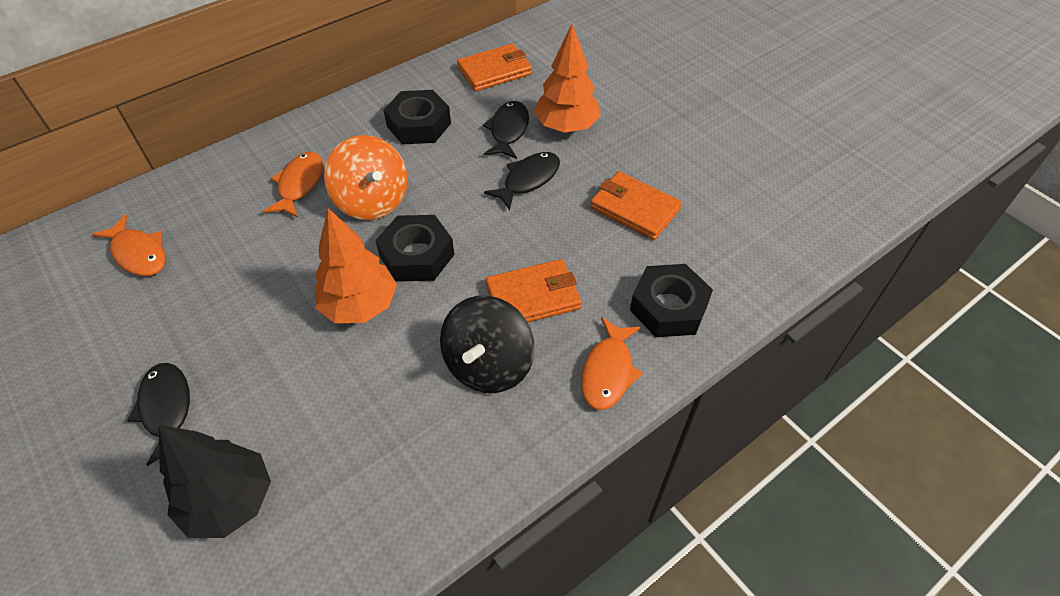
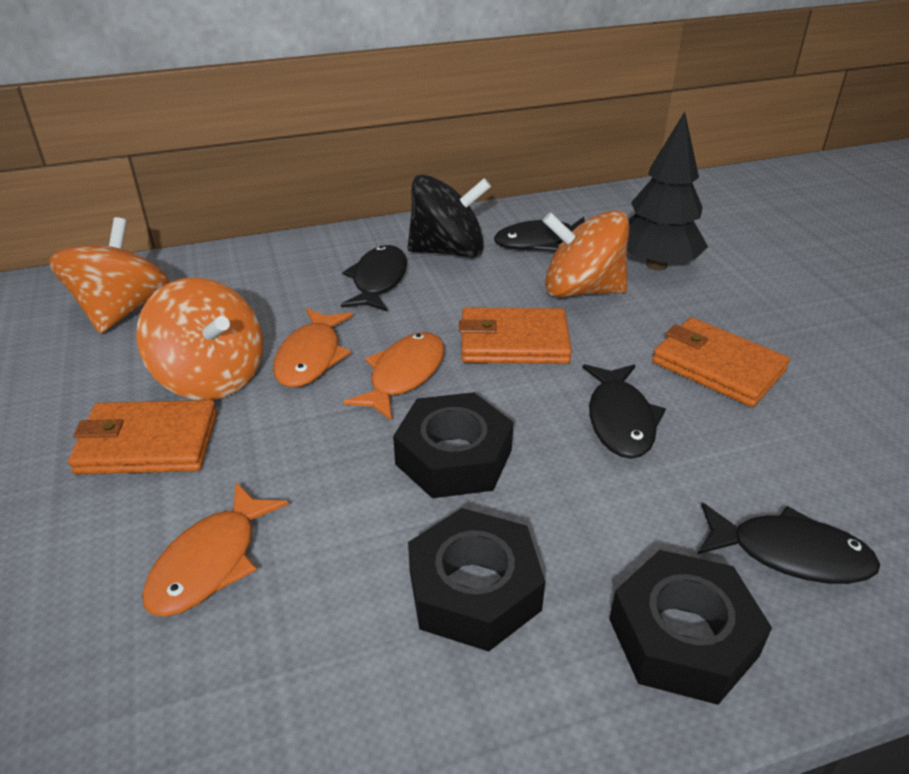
black fish: 3 -> 4
orange spinning top: 1 -> 3
orange tree: 2 -> 0

